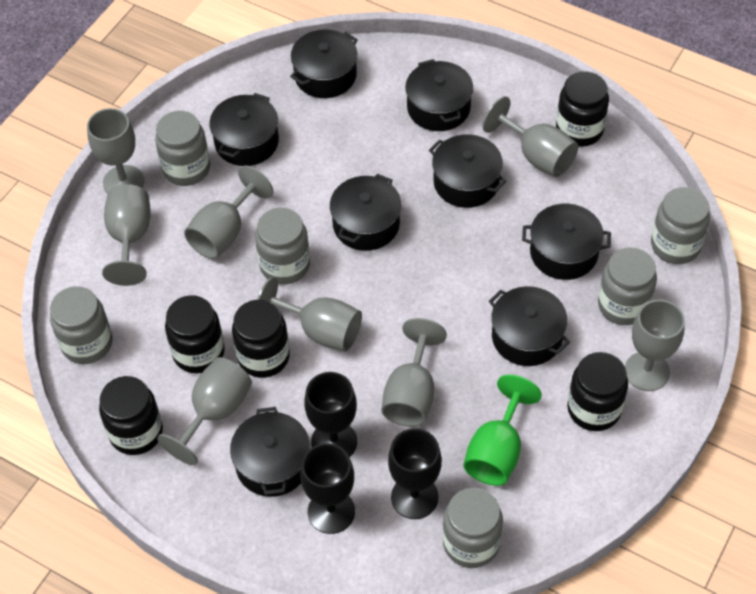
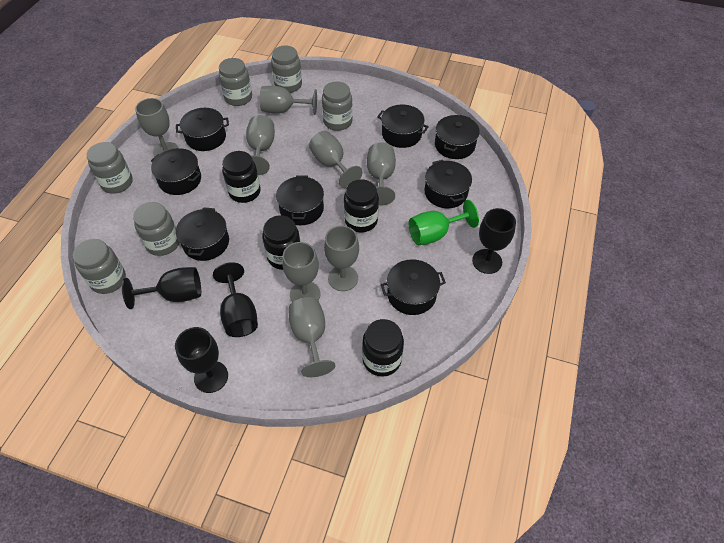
black goblet: 3 -> 4
black jar: 5 -> 4

